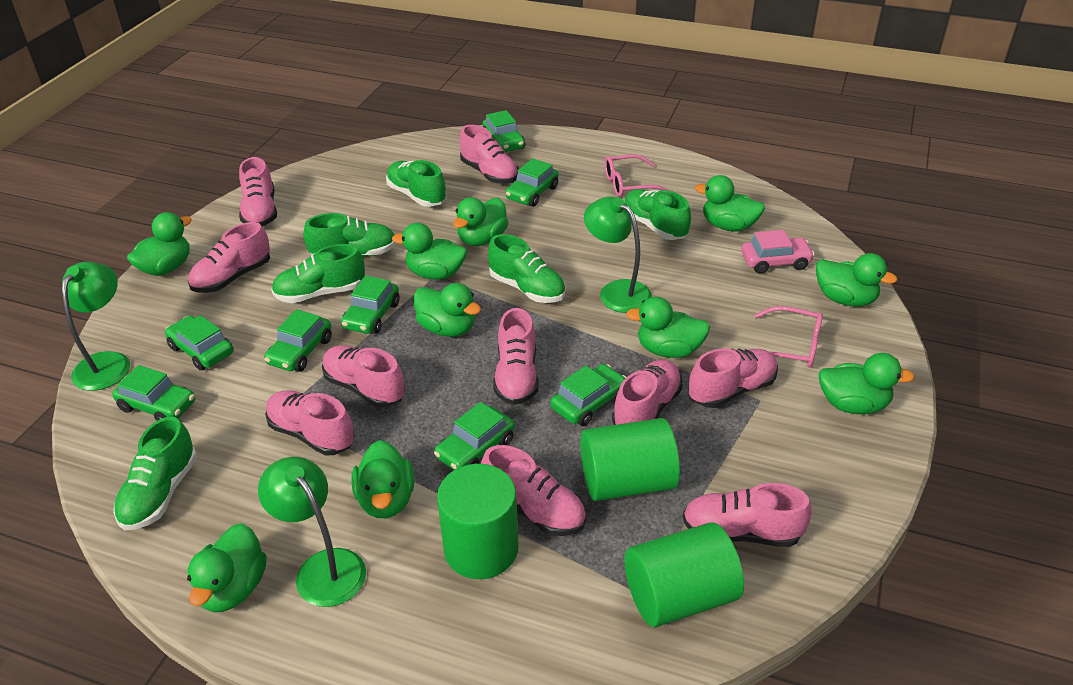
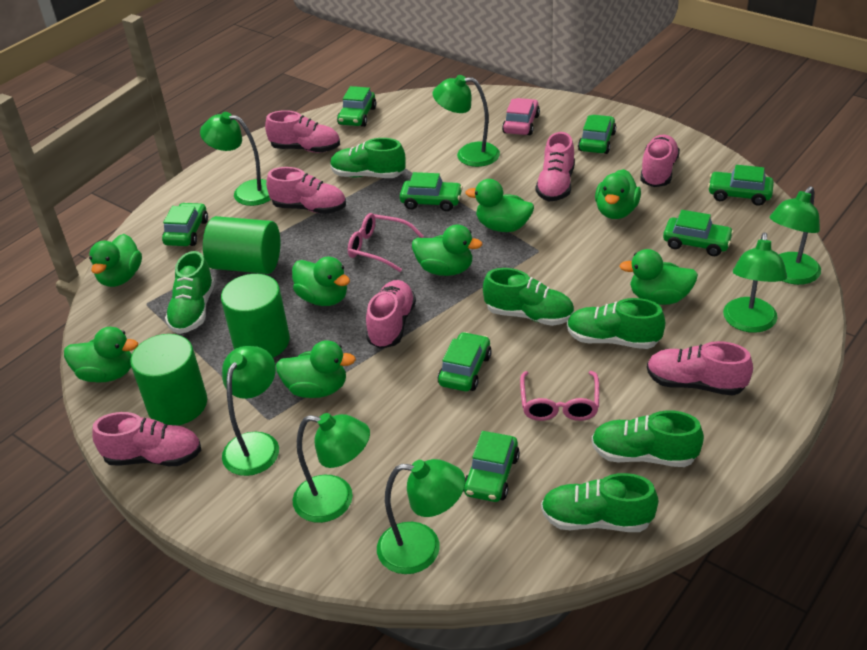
green duck: 10 -> 8
green lamp: 3 -> 7
pink shoe: 10 -> 7

